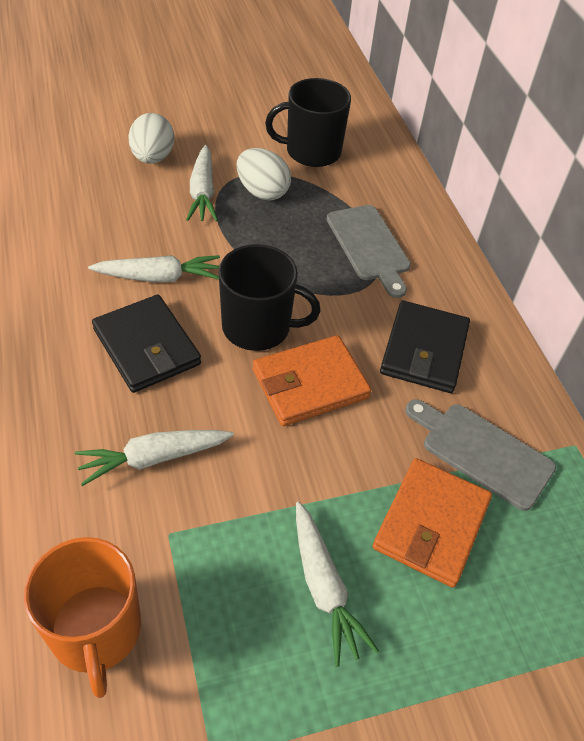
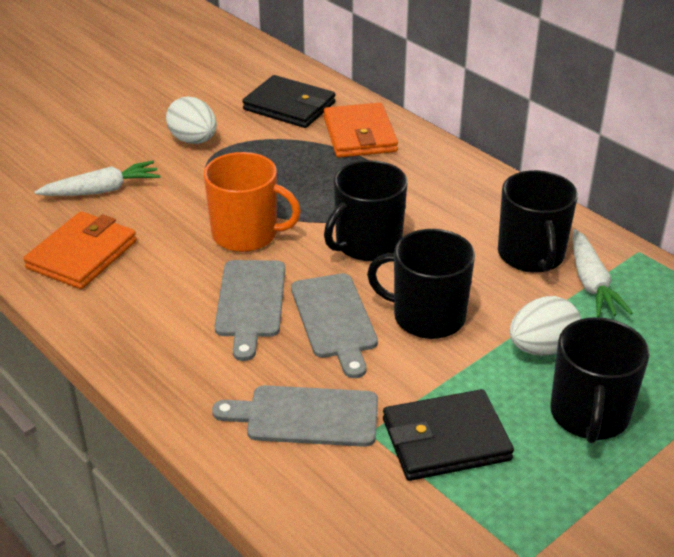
black mug: 2 -> 4
grey cutting board: 2 -> 3
white carrot: 4 -> 2

